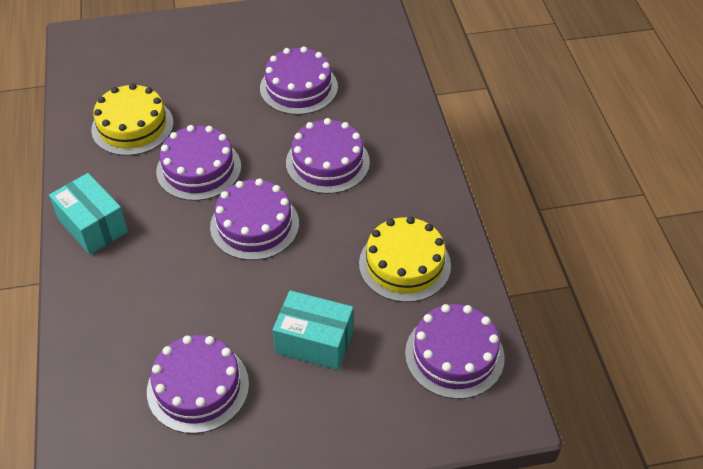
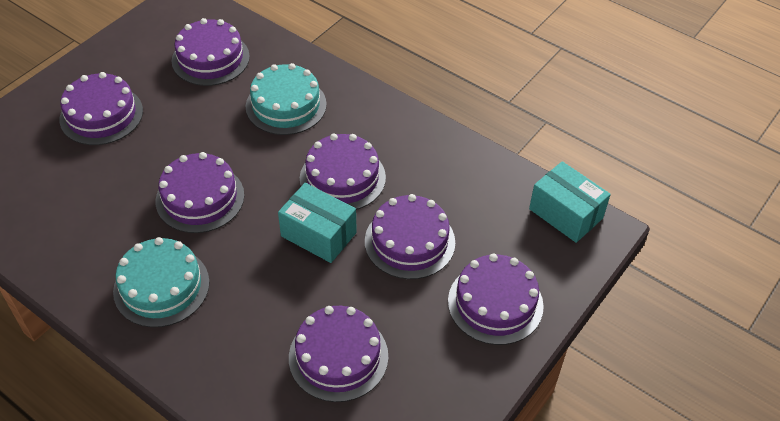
purple cake: 6 -> 7
turquoise cake: 0 -> 2
yellow cake: 2 -> 0

